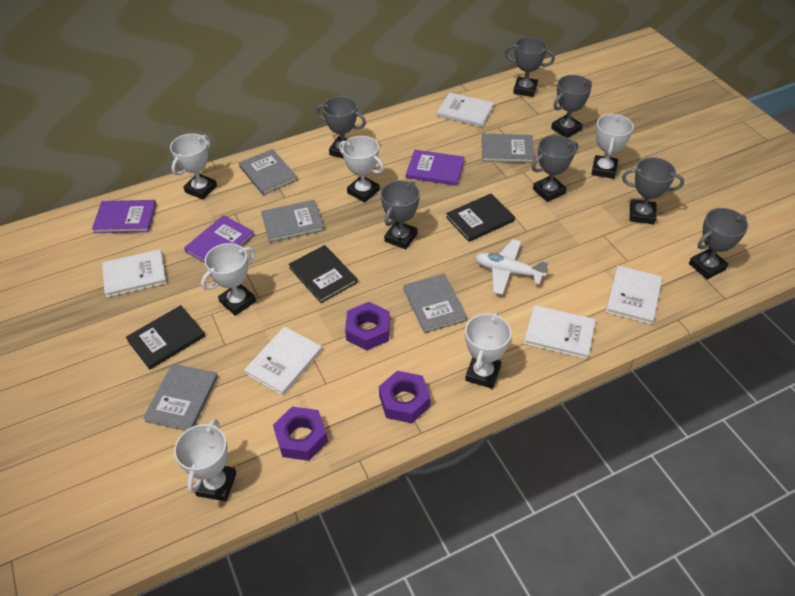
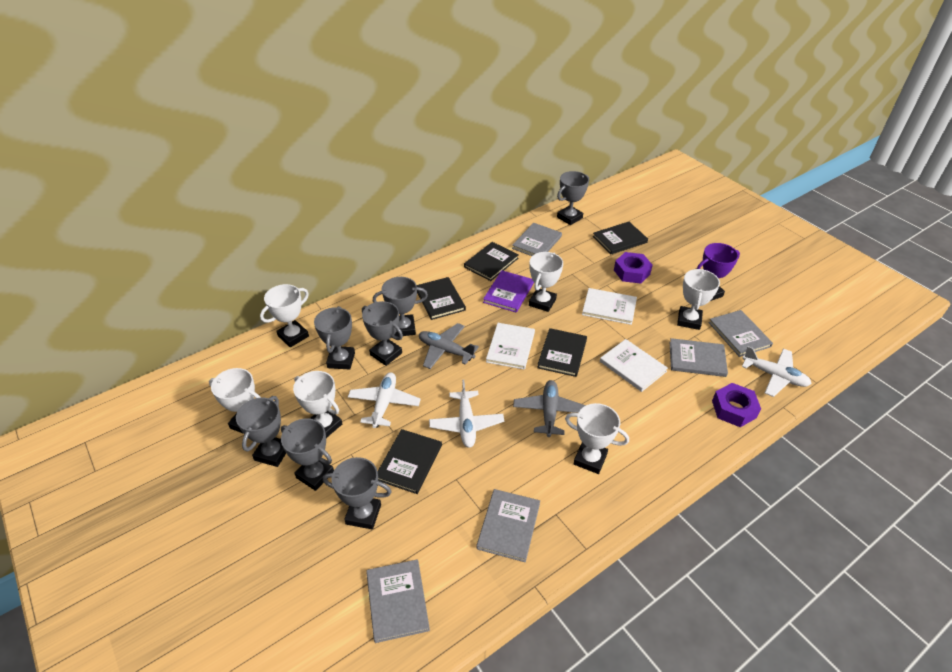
black book: 3 -> 5
grey plane: 0 -> 2
purple book: 3 -> 1
purple nut: 3 -> 2
purple trophy: 0 -> 1
white book: 5 -> 3
white plane: 1 -> 3

